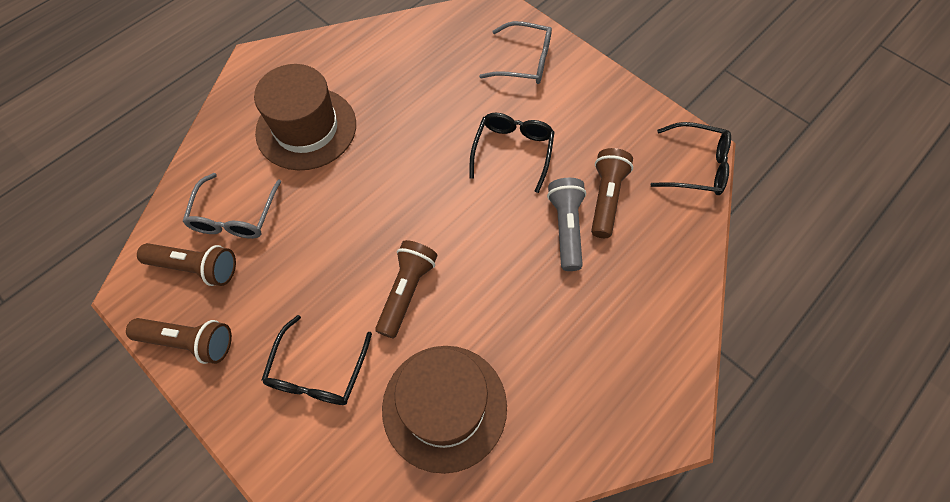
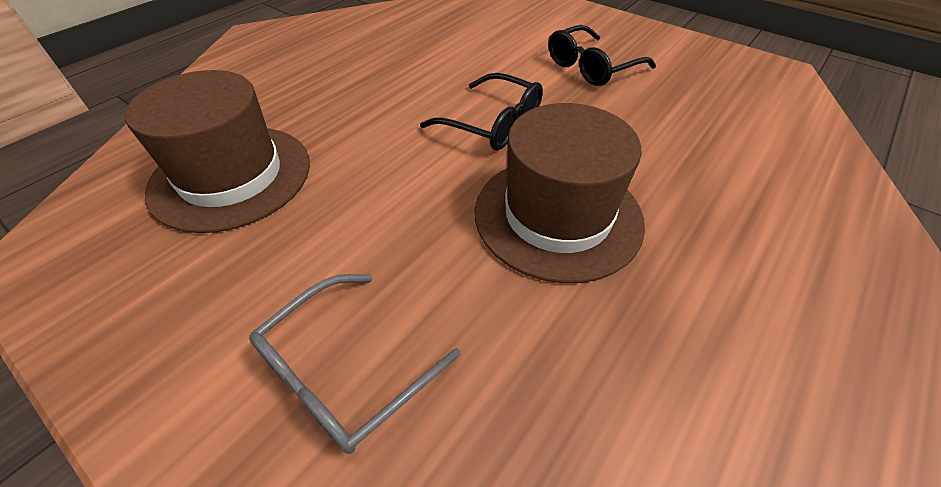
black glasses: 3 -> 2
brown flashlight: 4 -> 0
grey flashlight: 1 -> 0
grey glasses: 2 -> 1

